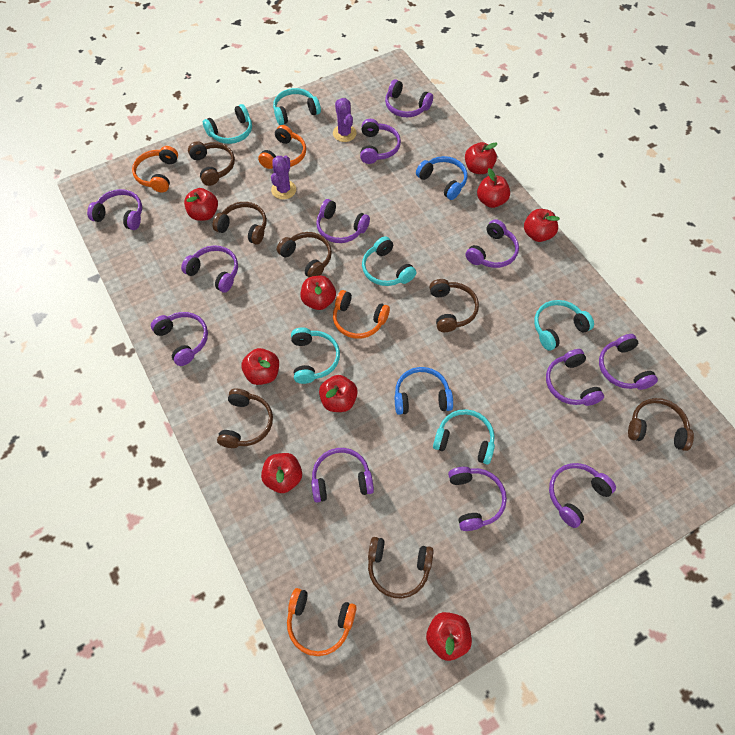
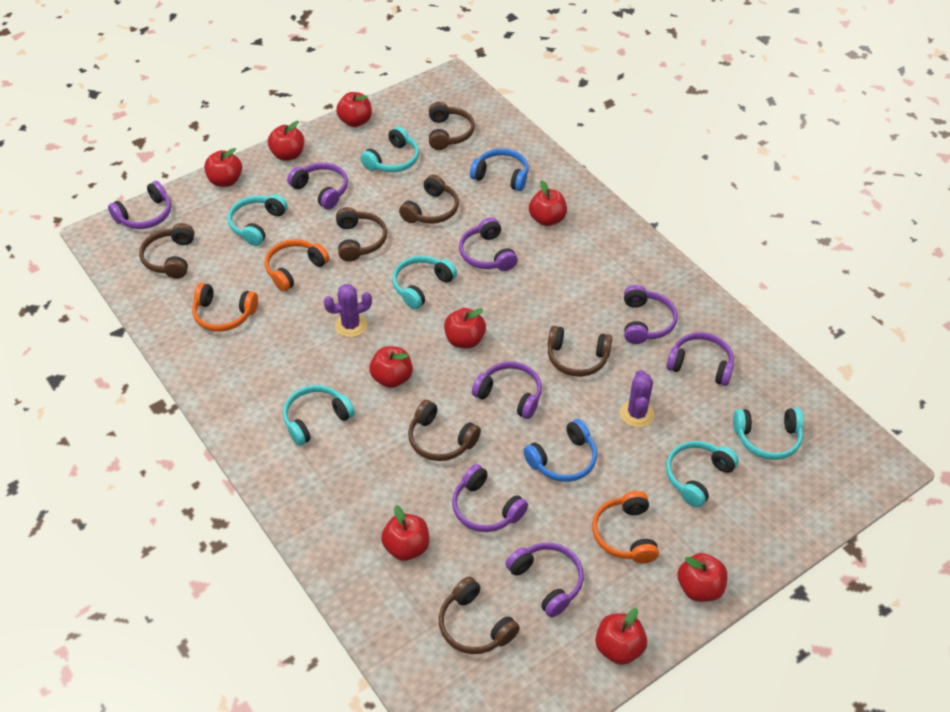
orange headphones: 4 -> 3
purple headphones: 12 -> 8

